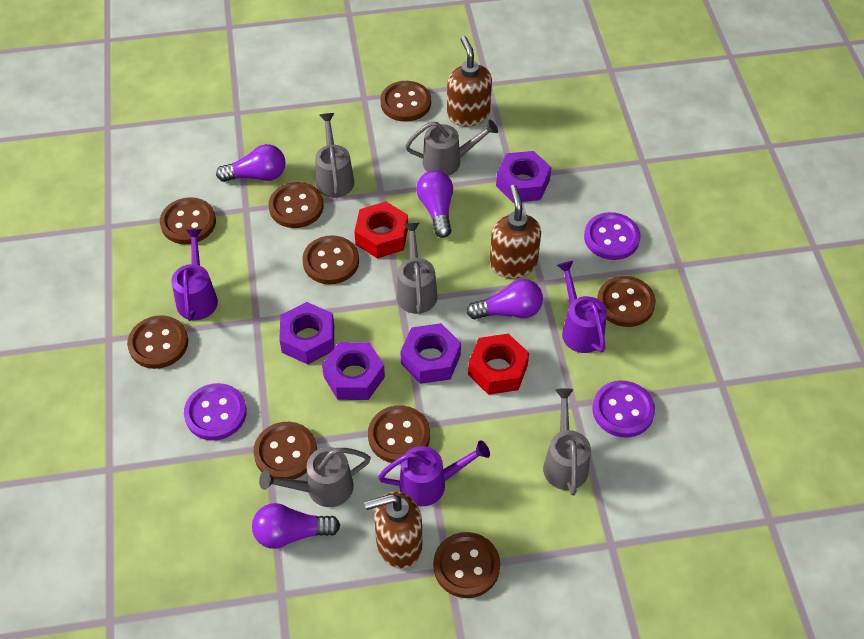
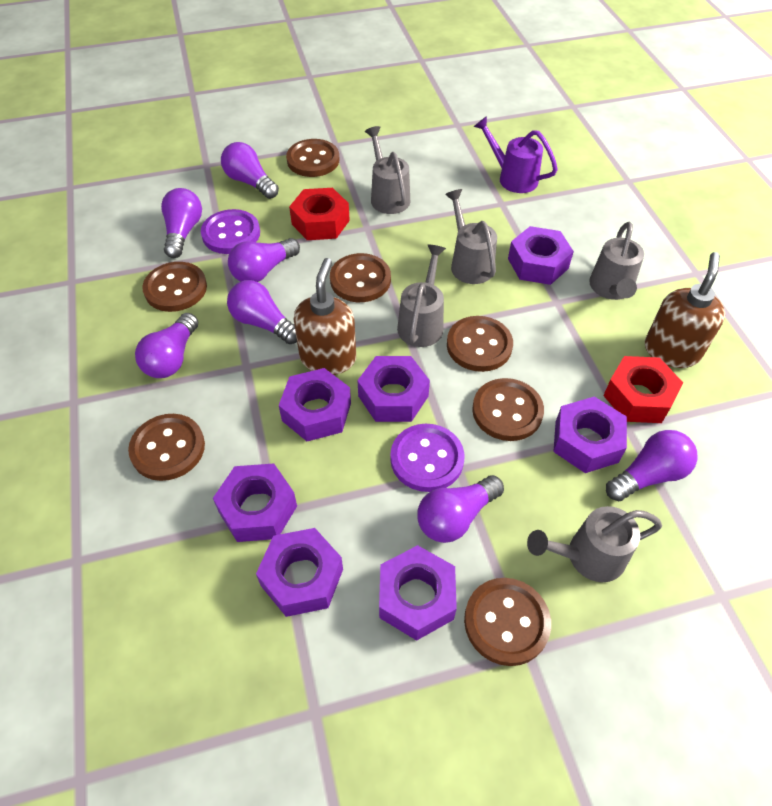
brown button: 9 -> 7
brown soap dispenser: 3 -> 2
purple button: 3 -> 2
purple light bulb: 4 -> 7
purple nut: 4 -> 7
purple watering can: 3 -> 1

